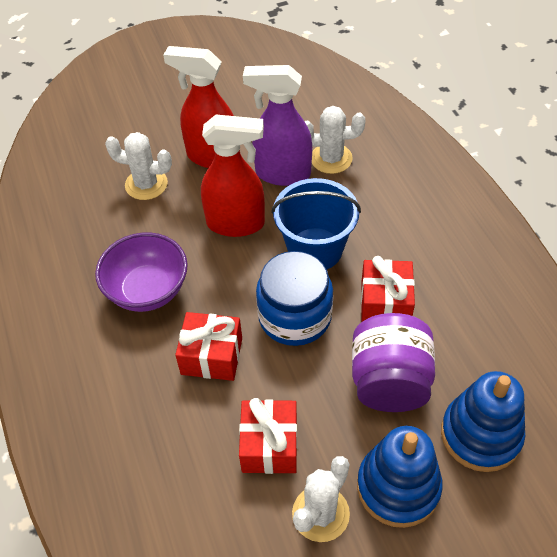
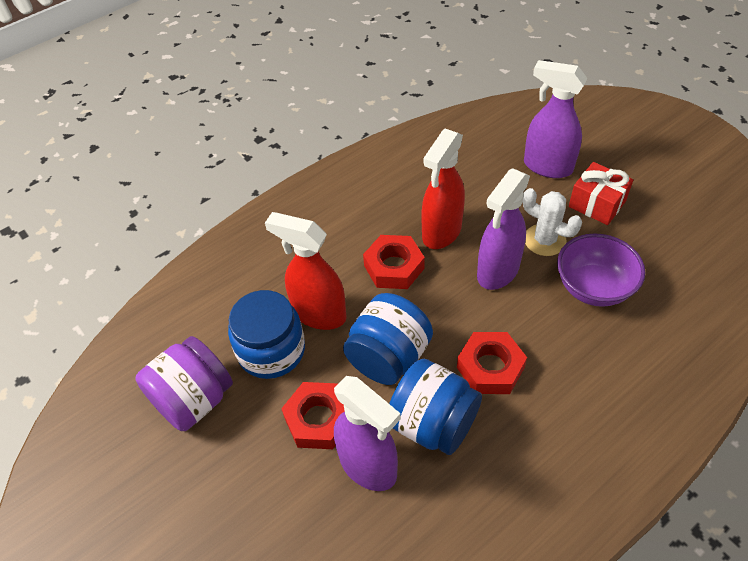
blue bucket: 1 -> 0
blue jar: 1 -> 3
blue stacking toy: 2 -> 0
purple spray bottle: 1 -> 3
red gift: 3 -> 1
red nut: 0 -> 3
white cactus: 3 -> 1

